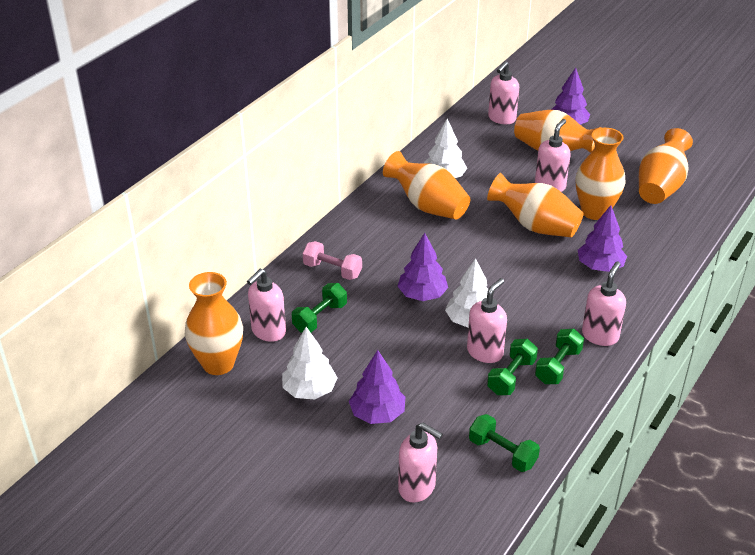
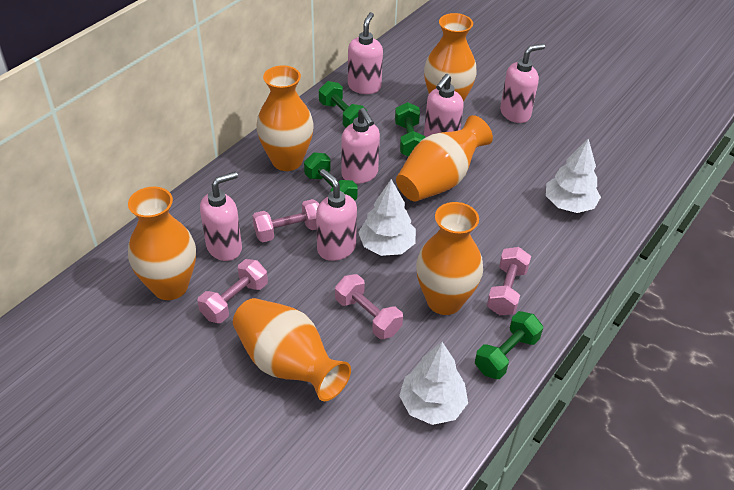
pink dumbbell: 1 -> 4
purple tree: 4 -> 0

